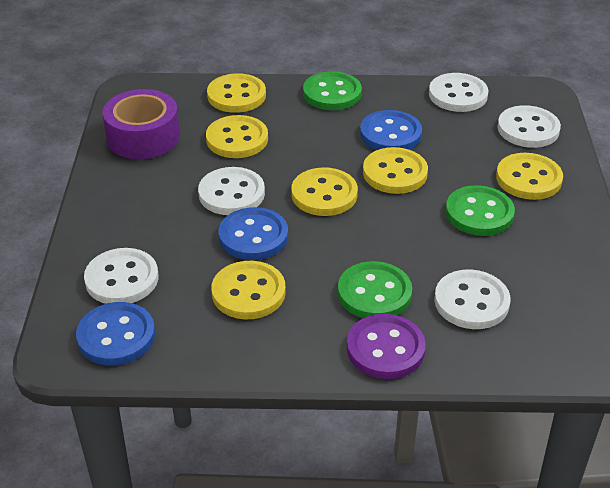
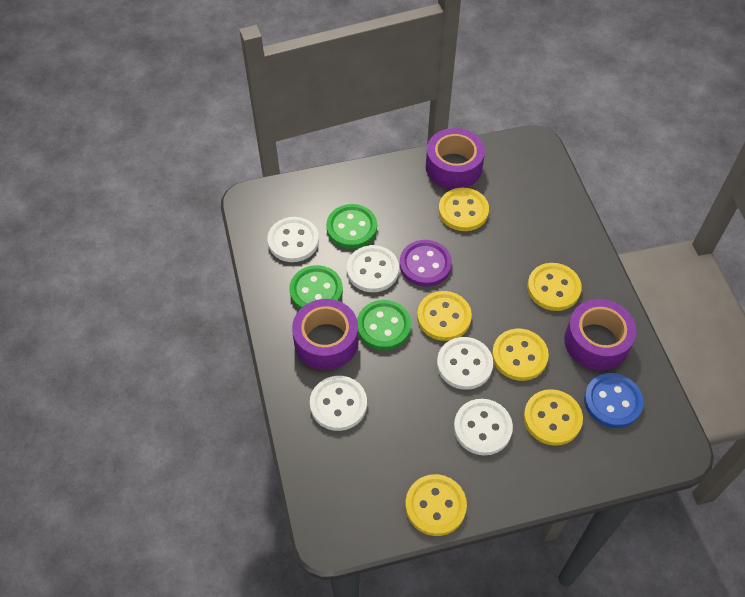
blue button: 3 -> 1
purple tape: 1 -> 3

